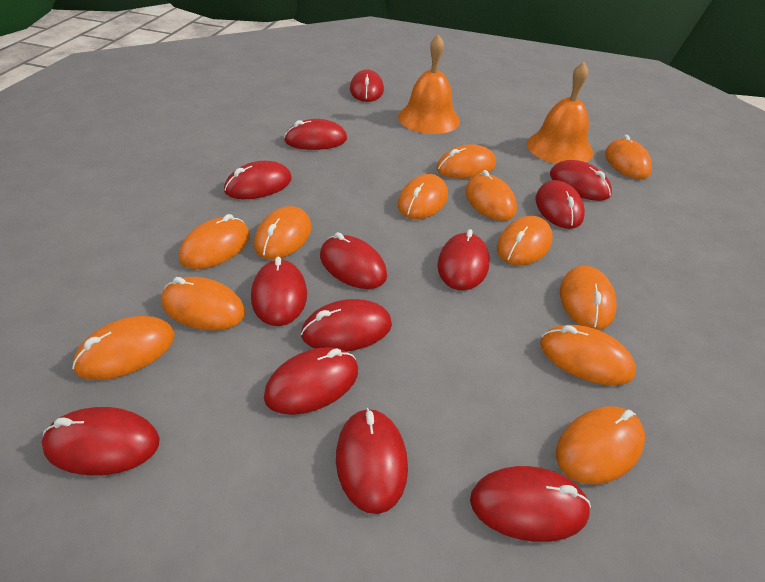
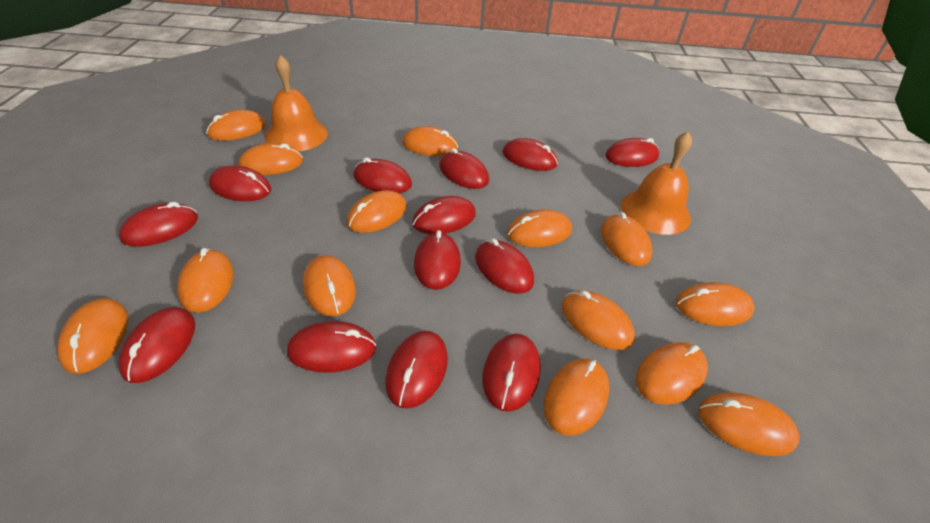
orange mouse: 12 -> 14

